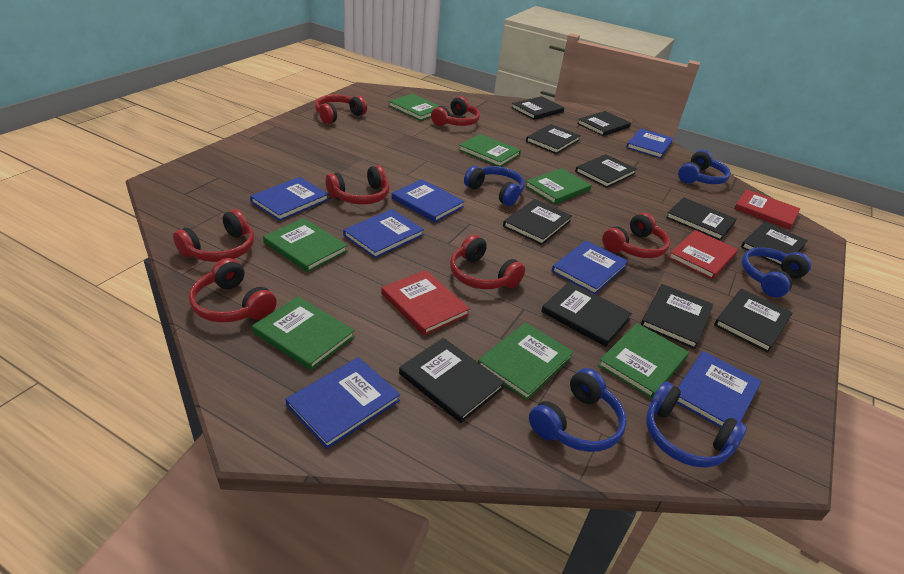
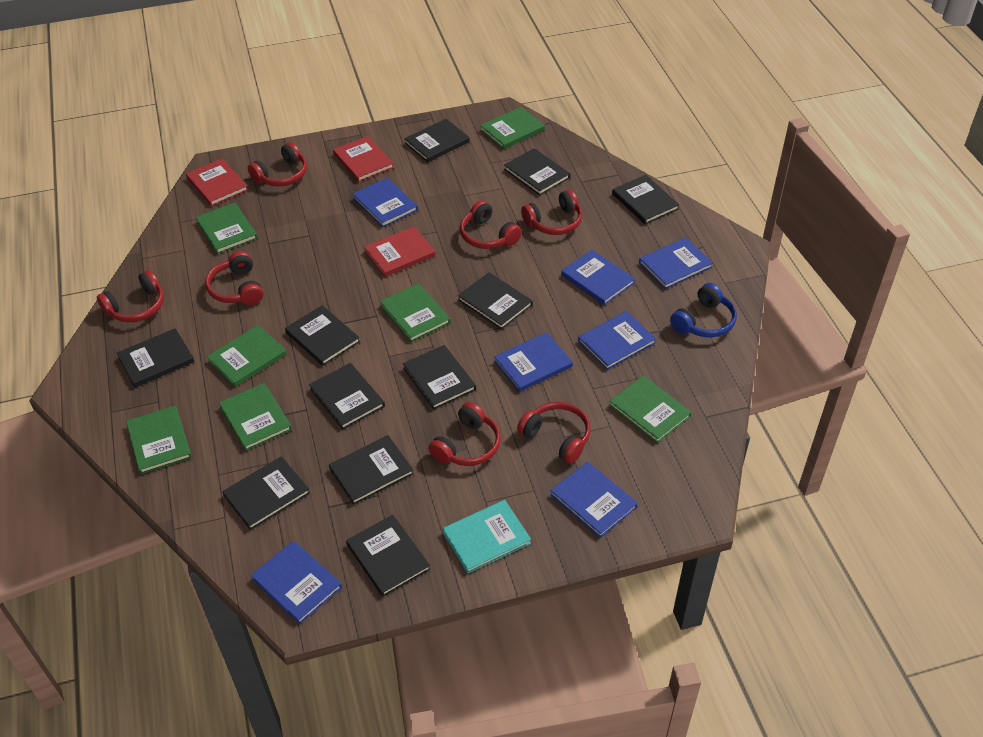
blue headphones: 5 -> 1
turquoise book: 0 -> 1

